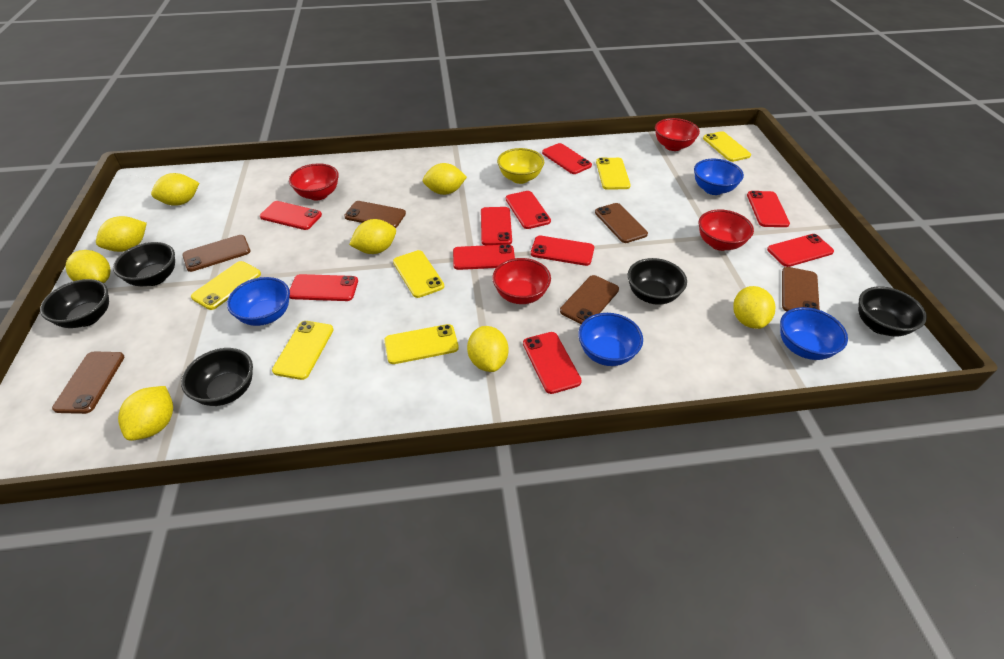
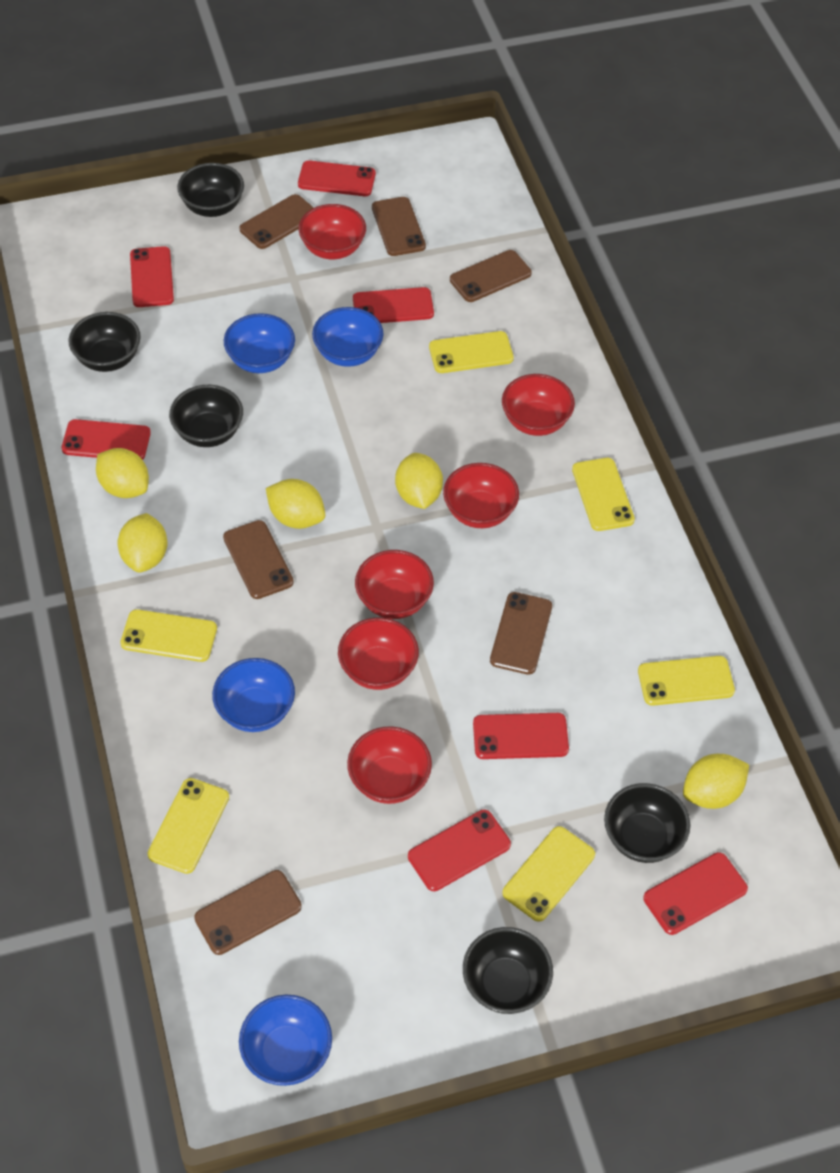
red bowl: 4 -> 6
red phone: 10 -> 7
yellow bowl: 1 -> 0
yellow lemon: 8 -> 5

